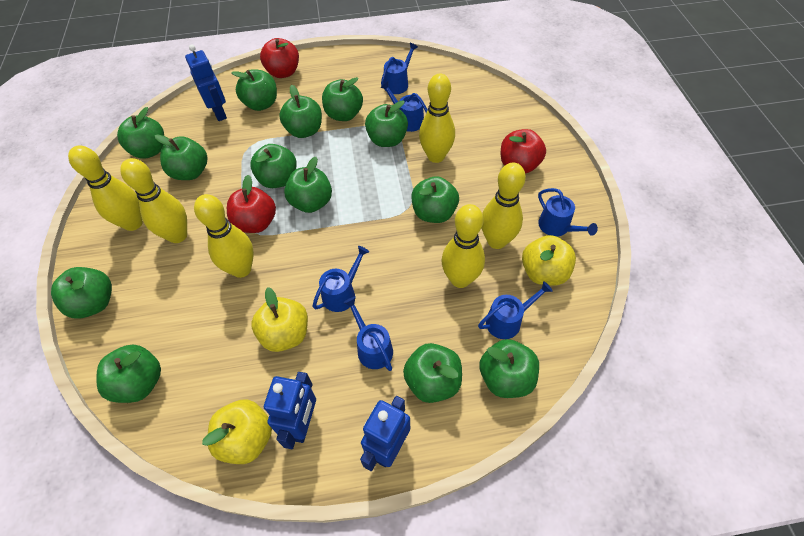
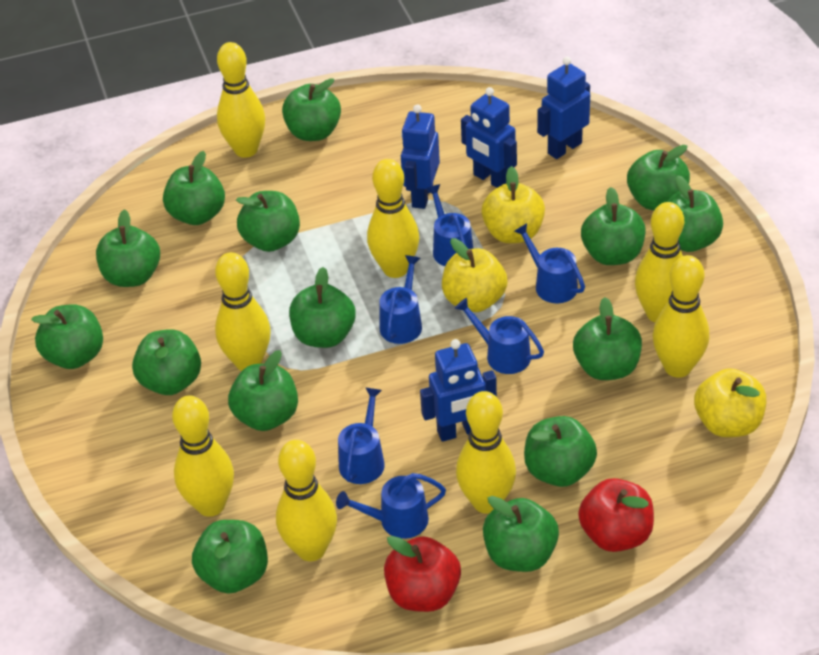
blue robot: 3 -> 4
green apple: 13 -> 15
red apple: 3 -> 2
yellow bowling pin: 6 -> 8

